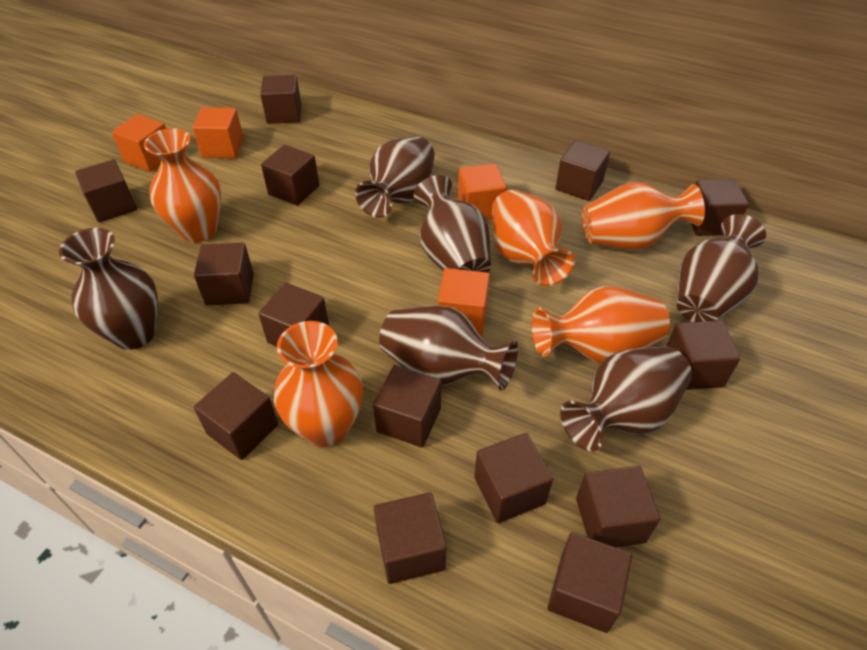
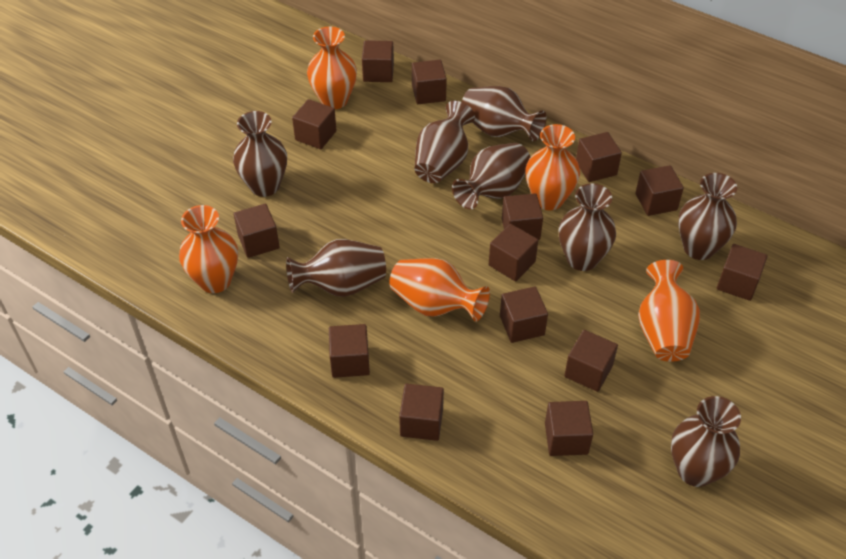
brown vase: 6 -> 8
orange cube: 4 -> 0

